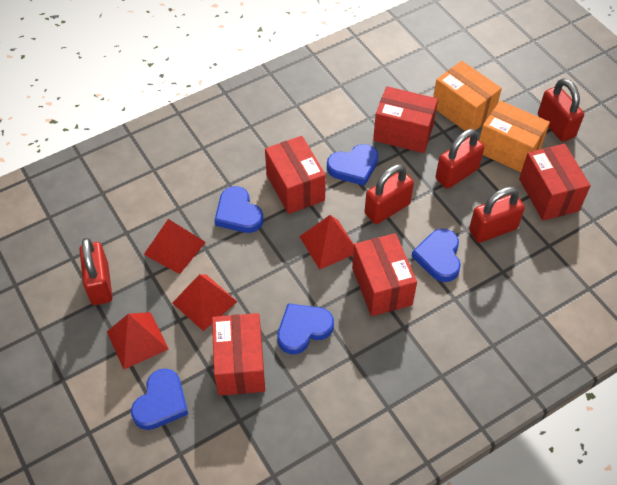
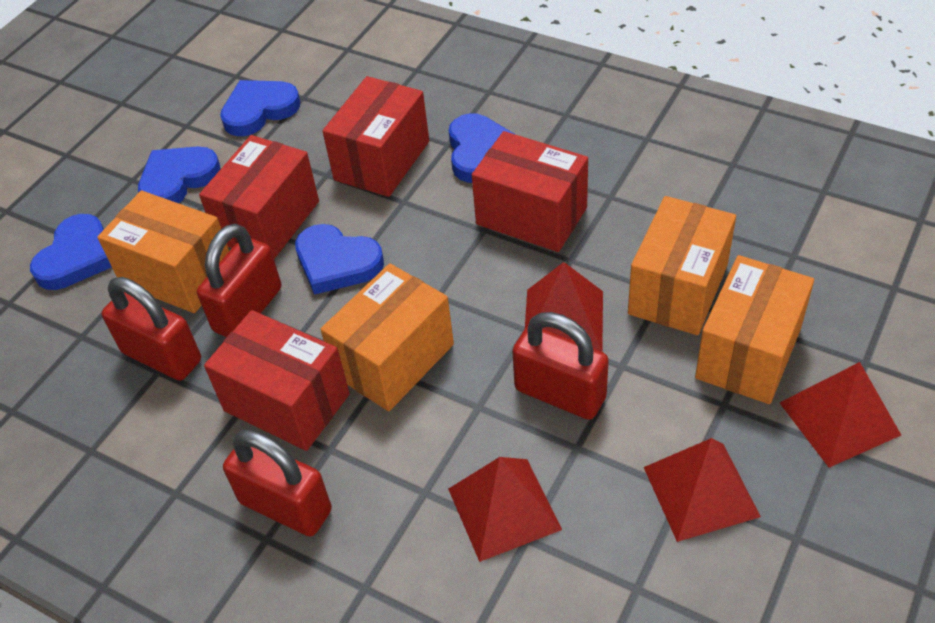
orange box: 2 -> 4
red box: 5 -> 4
red padlock: 5 -> 4

